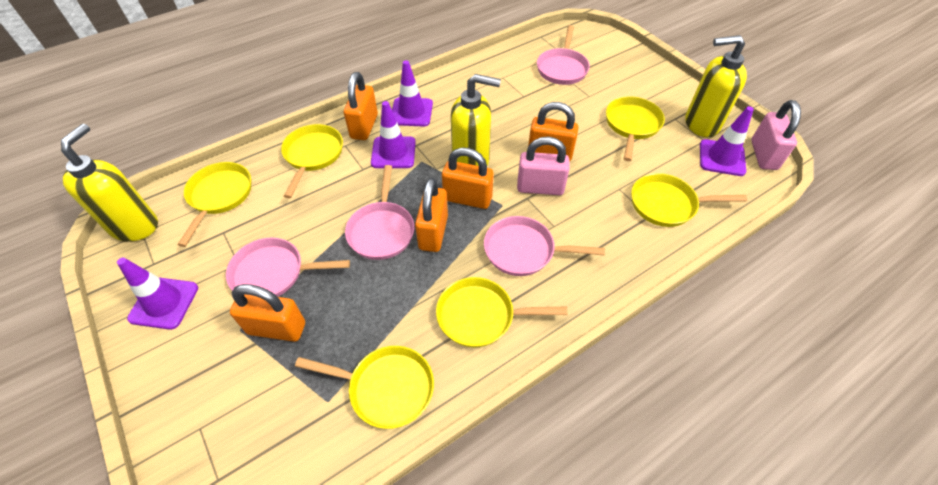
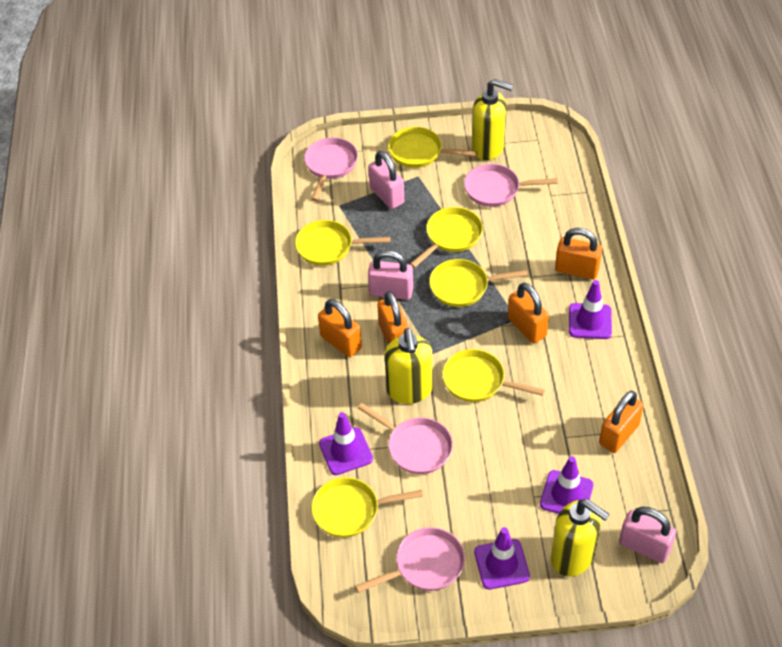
pink padlock: 2 -> 3

